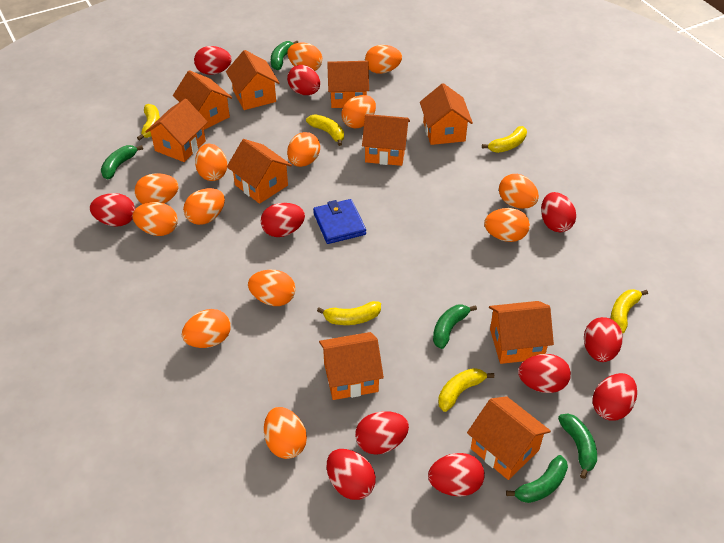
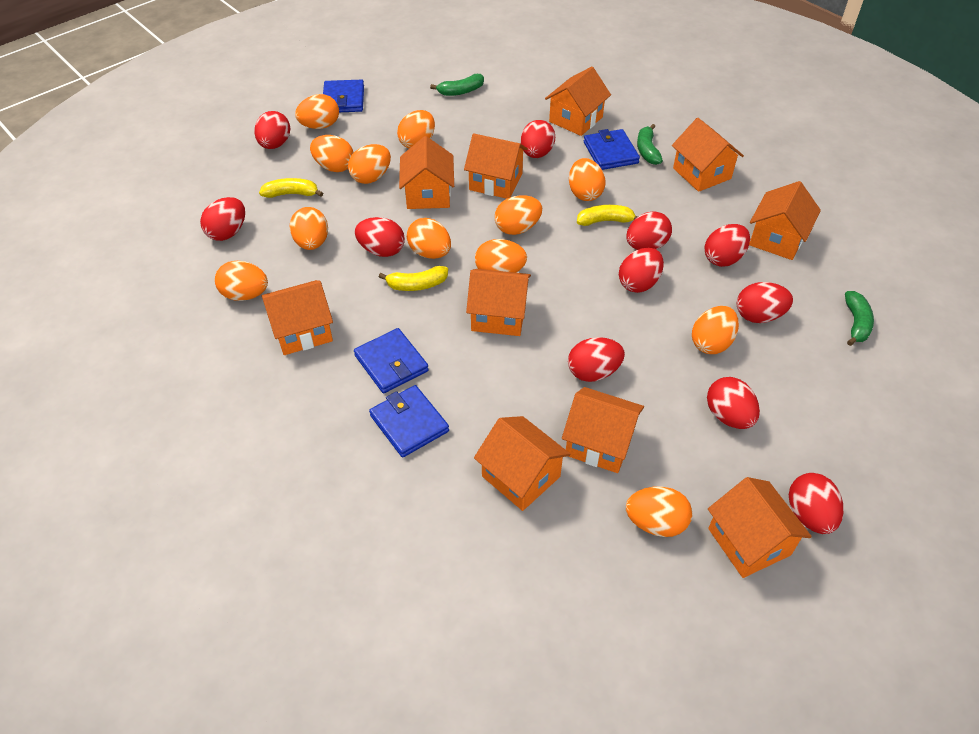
blue wallet: 1 -> 4
green banana: 5 -> 3
orange egg: 13 -> 12
yellow banana: 6 -> 3

